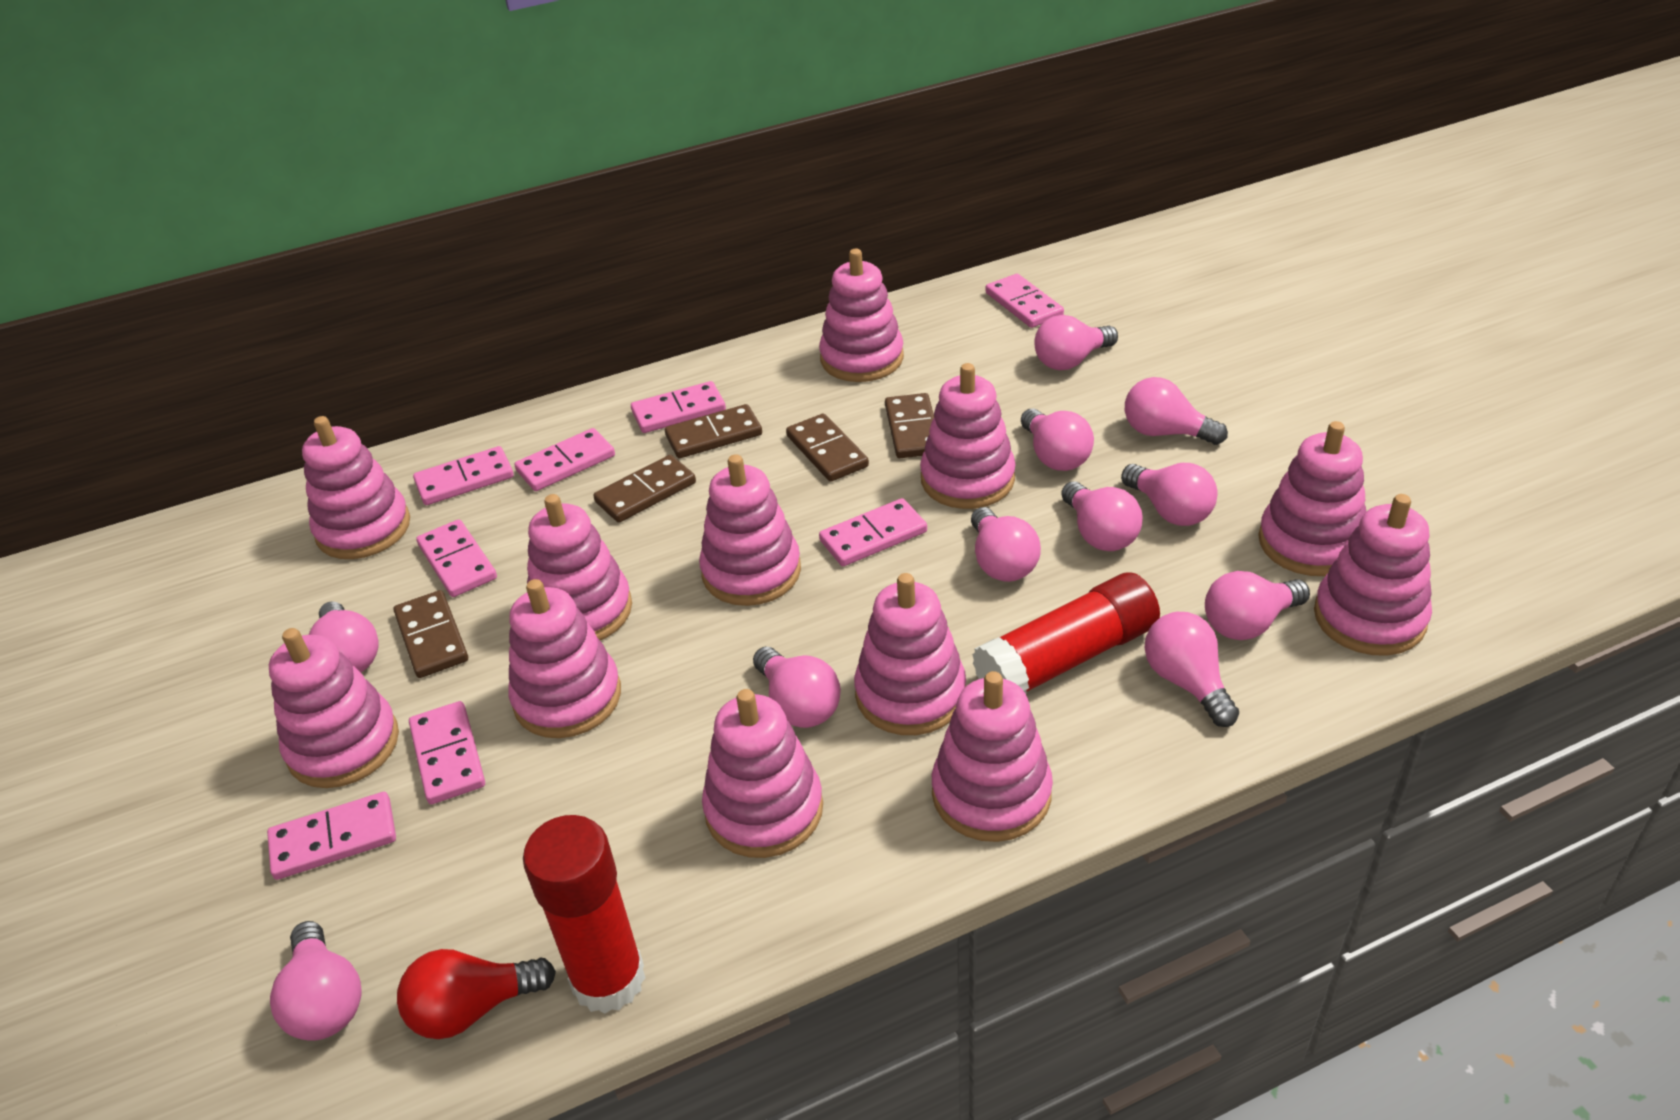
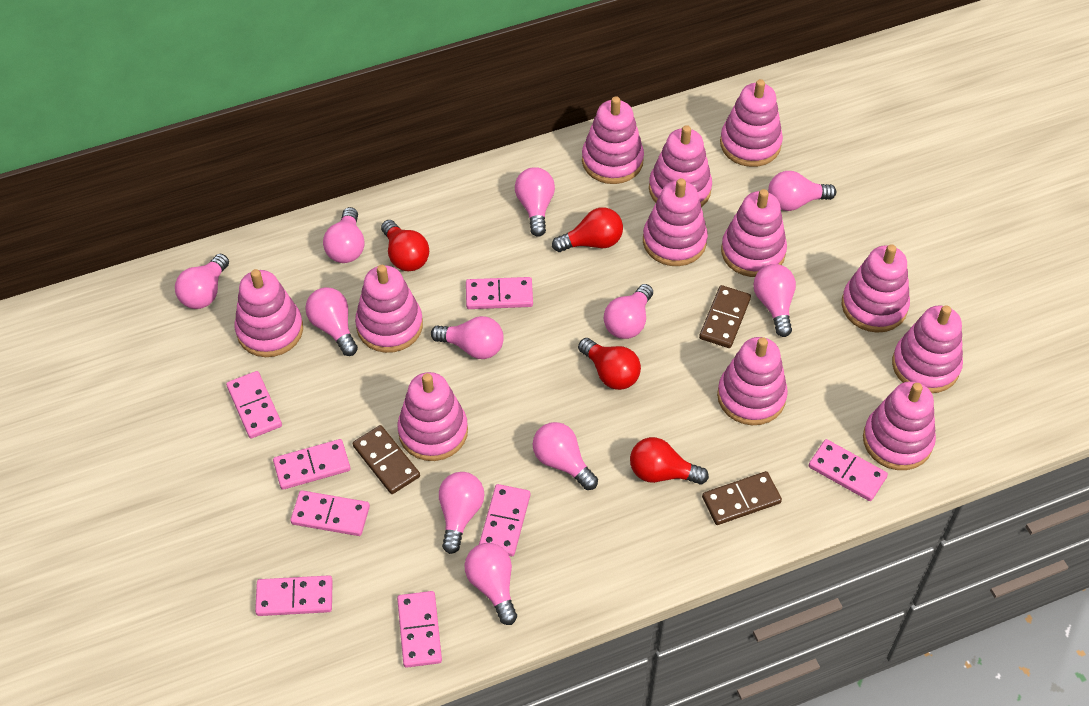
brown domino: 5 -> 3
red glue stick: 2 -> 0
red light bulb: 1 -> 4

